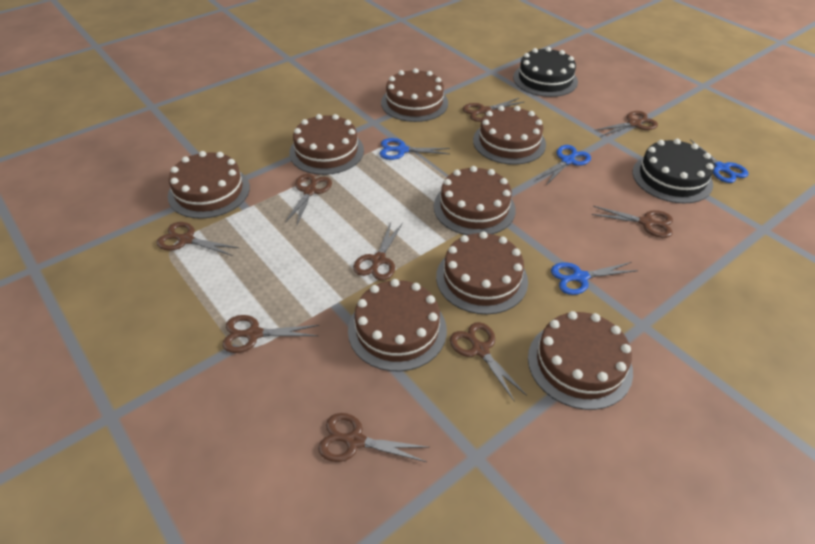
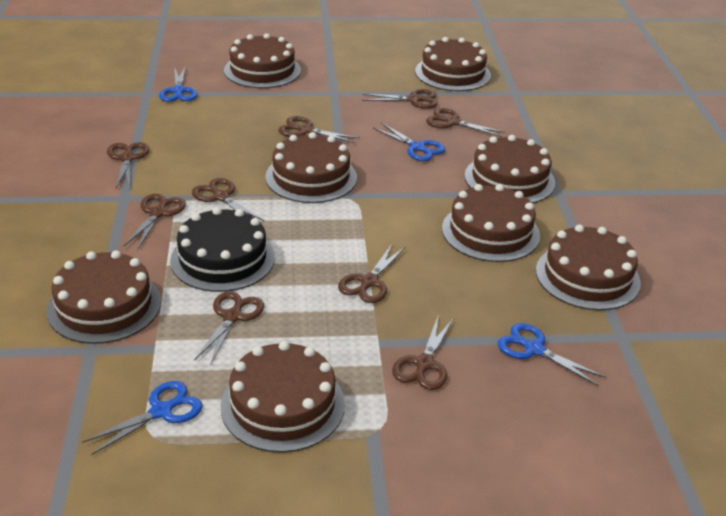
black cake: 2 -> 1

